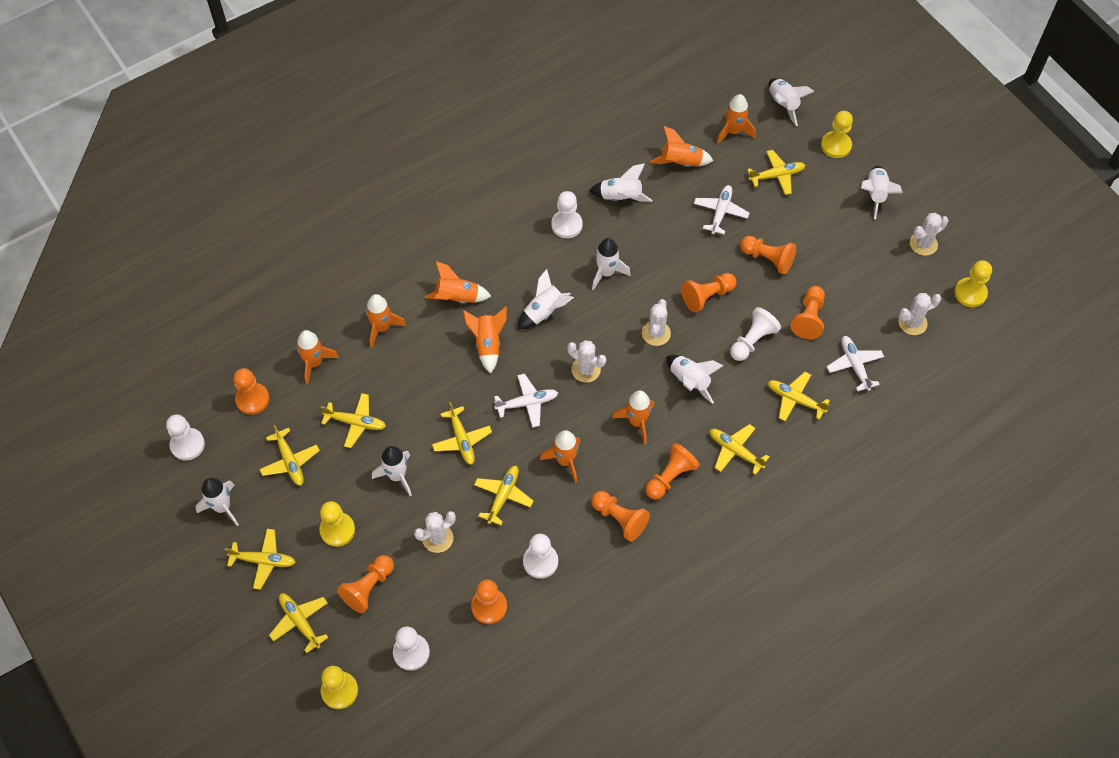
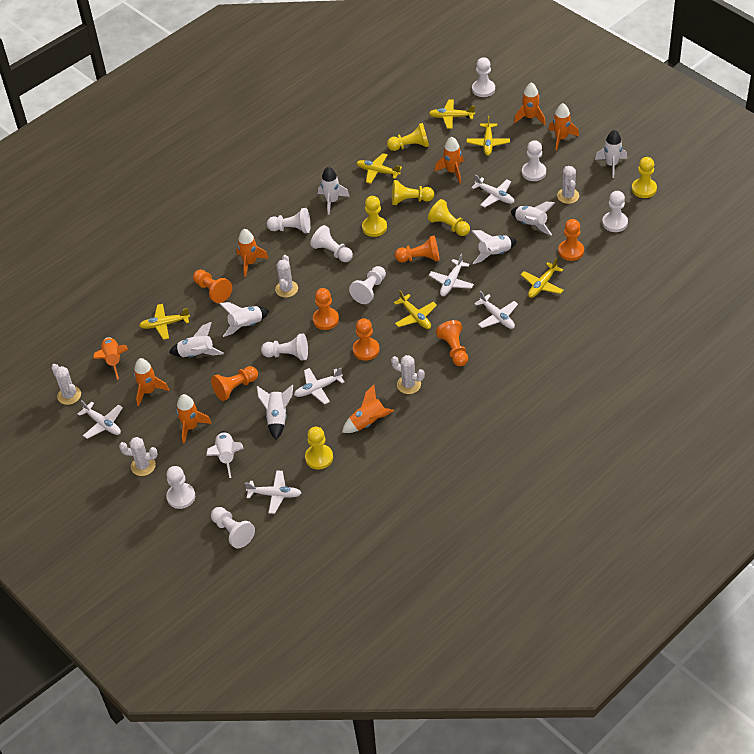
orange pawn: 8 -> 7
white pawn: 5 -> 9
white plane: 3 -> 6
yellow pawn: 4 -> 6
yellow plane: 9 -> 6

